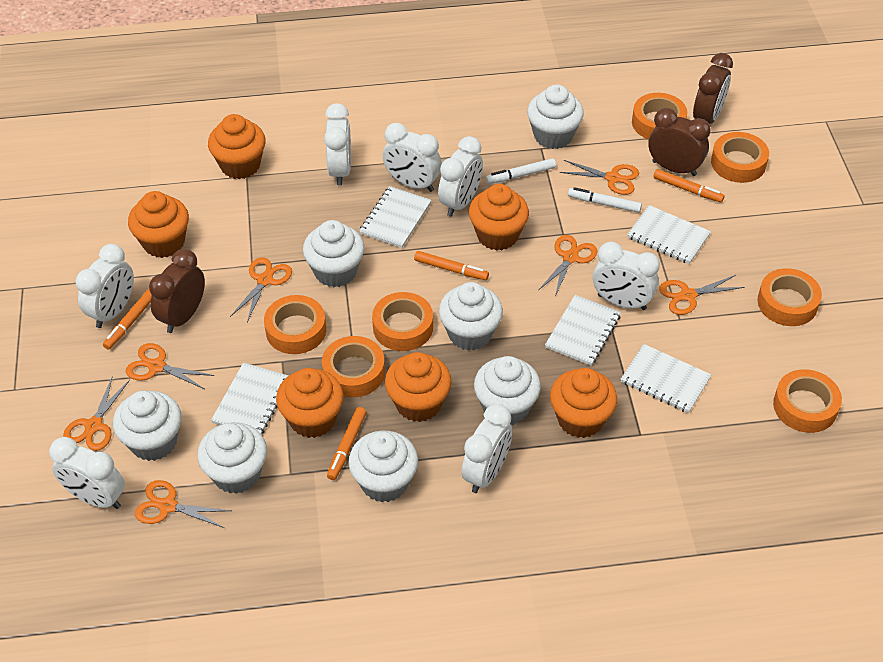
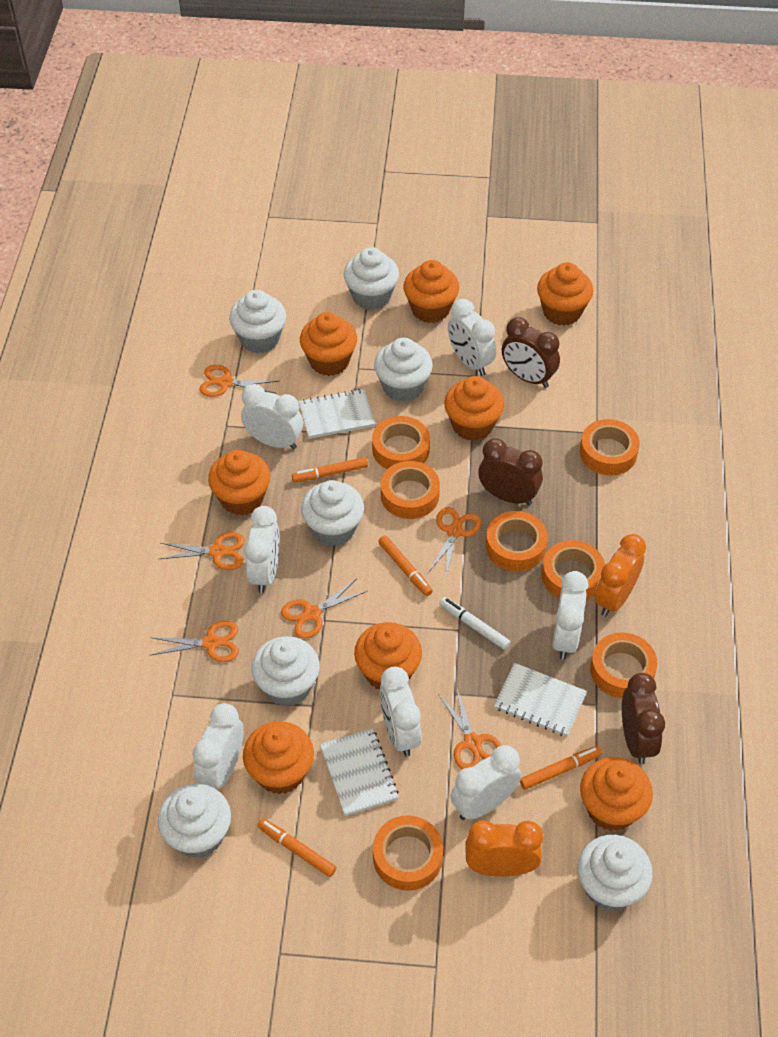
orange clock: 0 -> 2
orange cupcake: 6 -> 8
orange scissors: 7 -> 6
white marker: 2 -> 1
white notebook: 5 -> 3

